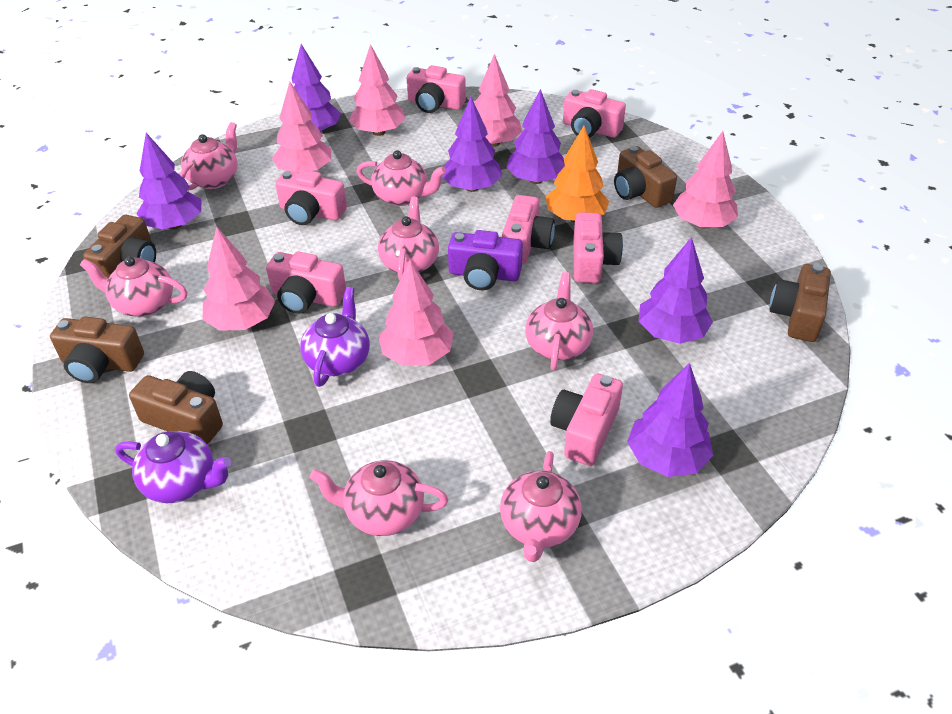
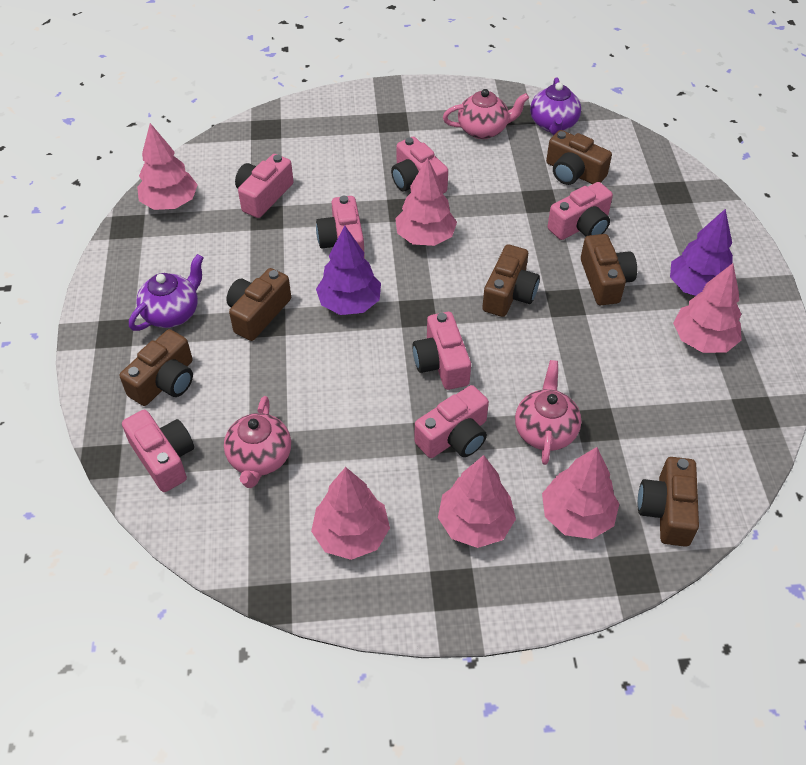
brown camera: 5 -> 6
orange tree: 1 -> 0
pink teapot: 7 -> 3
purple camera: 1 -> 0
purple tree: 6 -> 2

